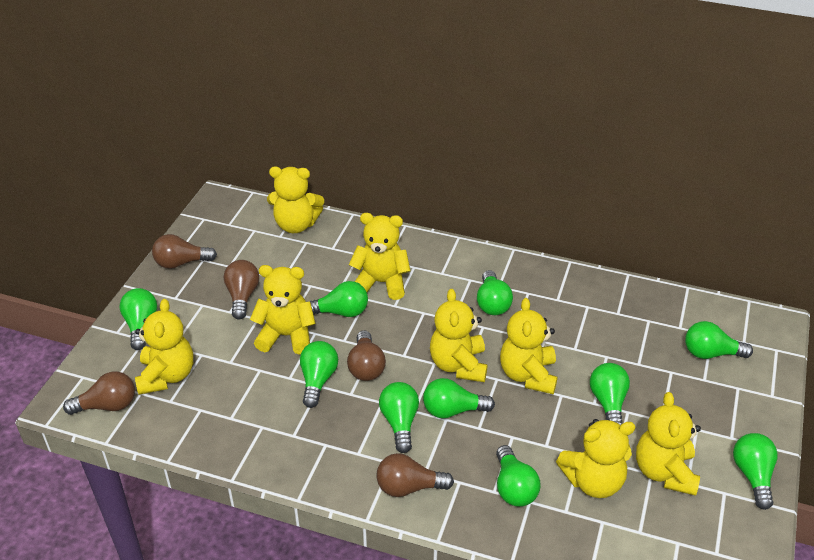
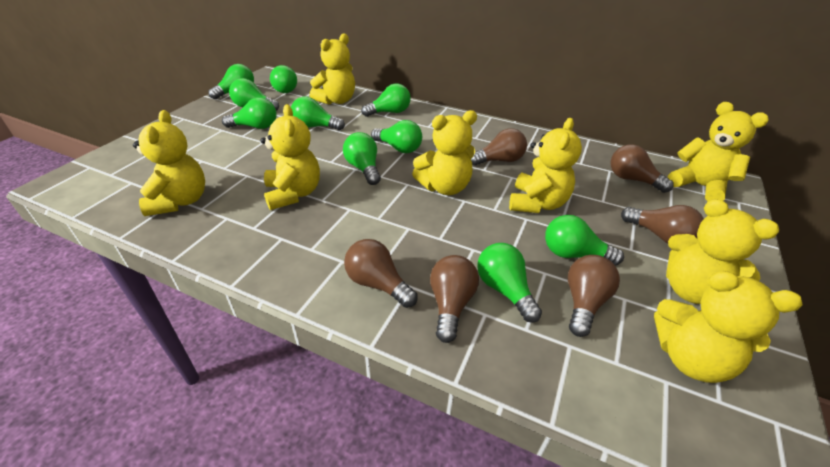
brown light bulb: 5 -> 6

